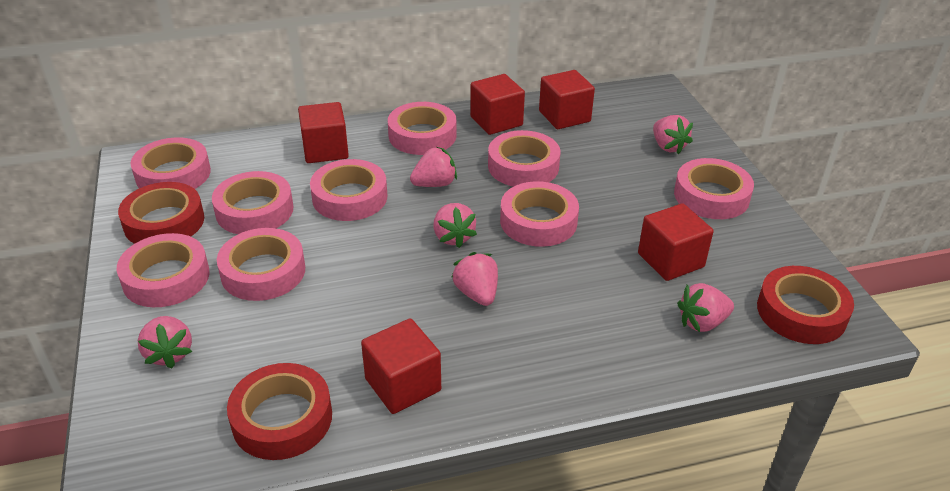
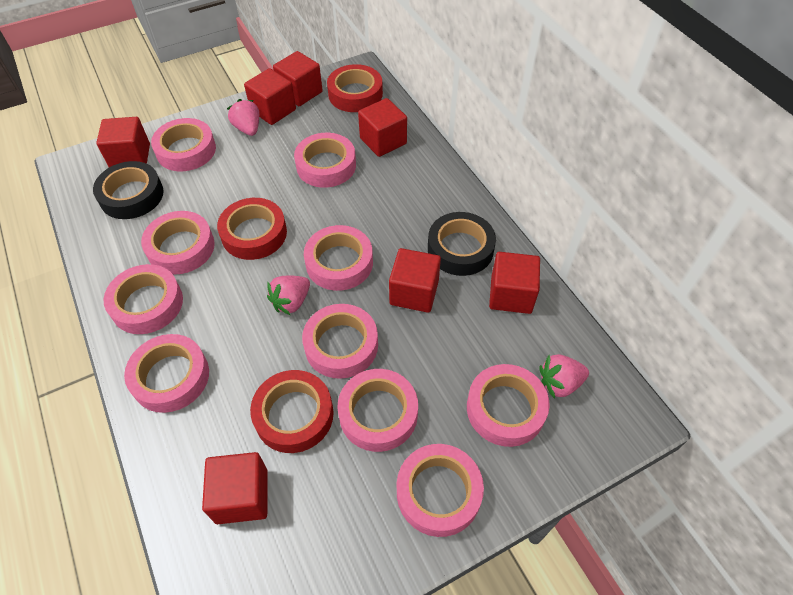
black tape: 0 -> 2
pink strawberry: 6 -> 3
pink tape: 9 -> 10
red cube: 5 -> 7

